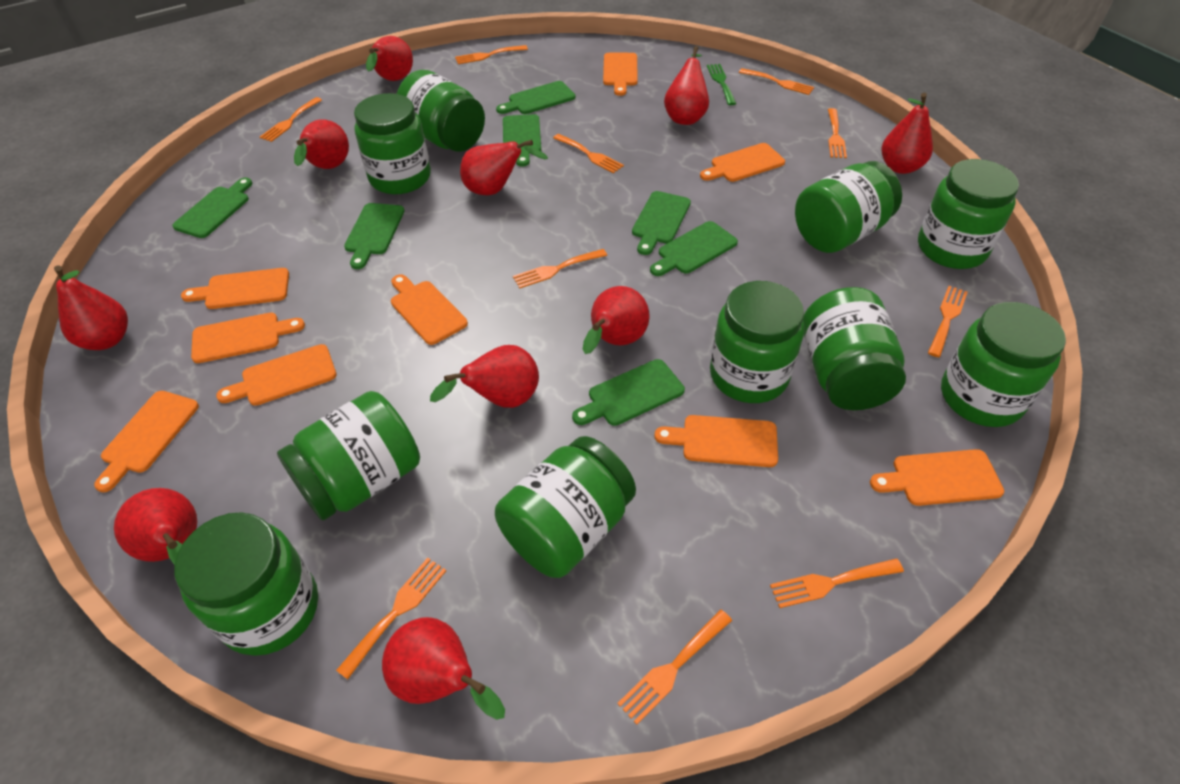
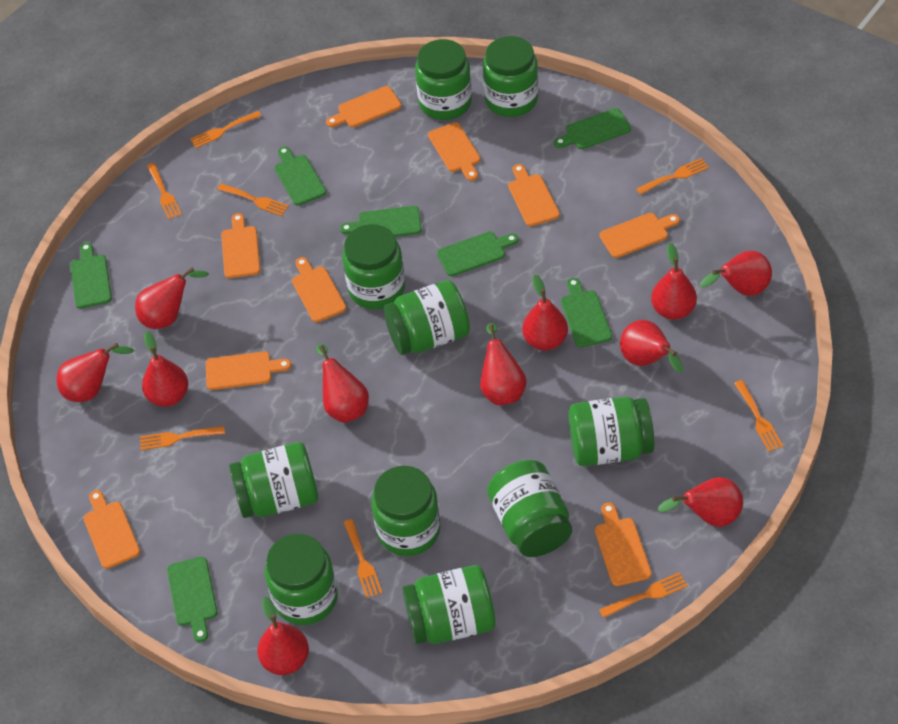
green fork: 1 -> 0
orange fork: 10 -> 8
red pear: 10 -> 11

